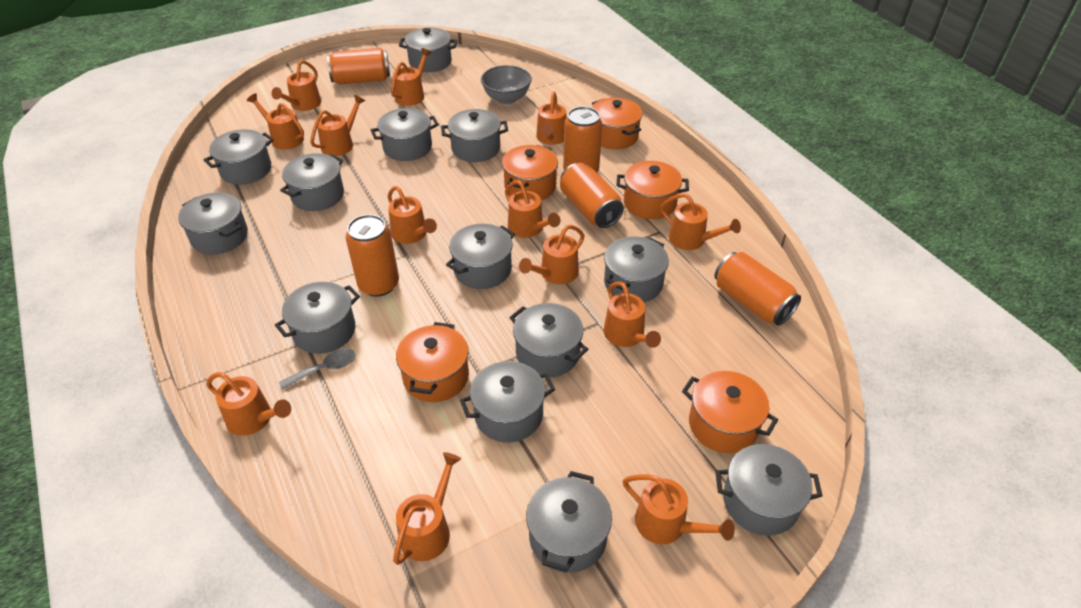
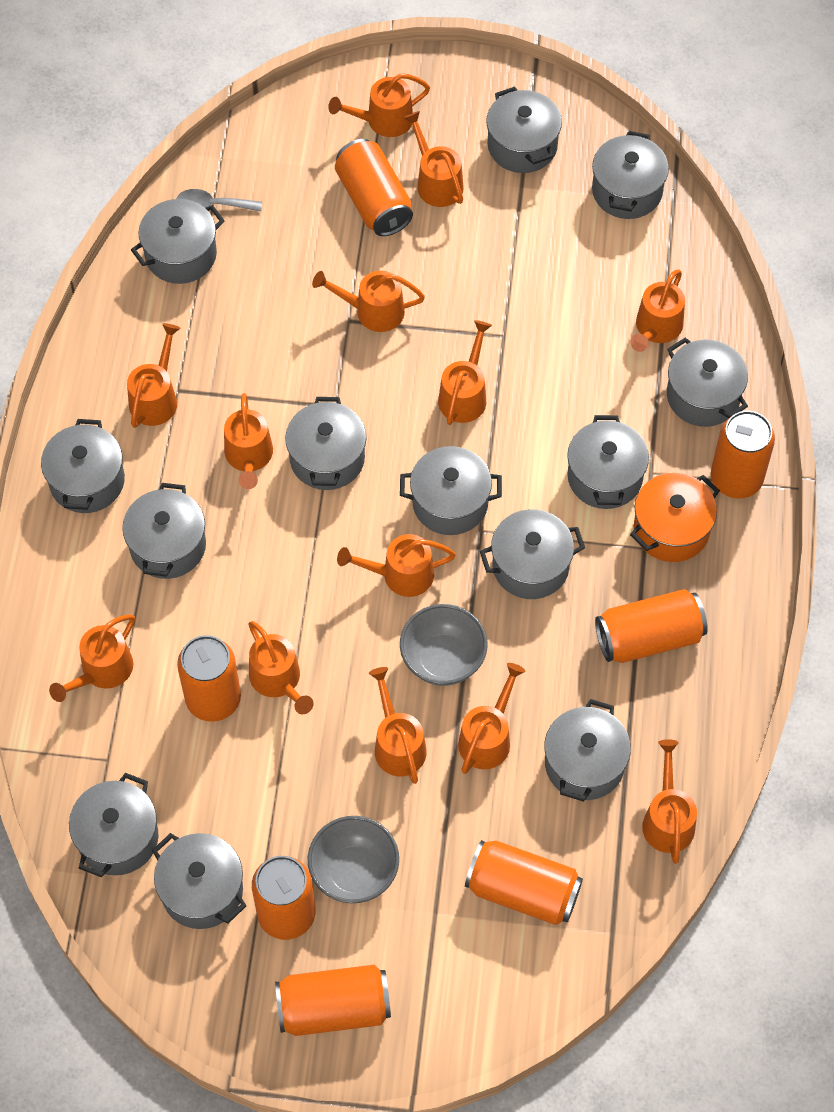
grey bowl: 1 -> 2
orange can: 5 -> 7
orange pot: 5 -> 1

